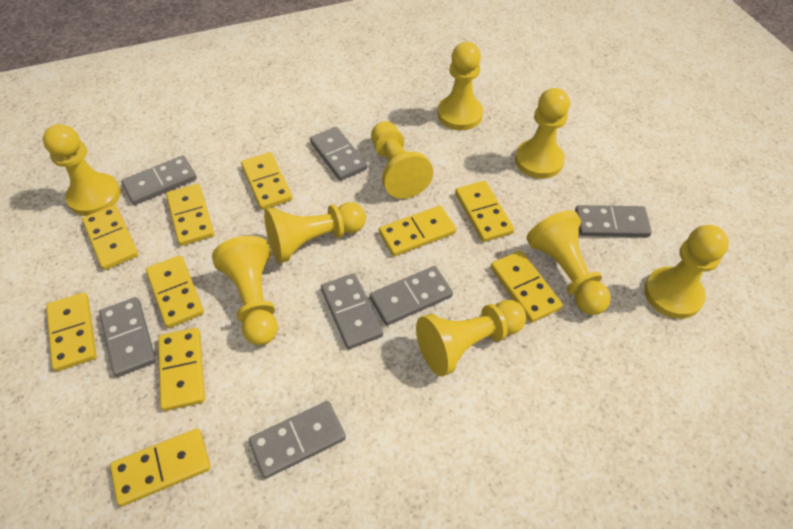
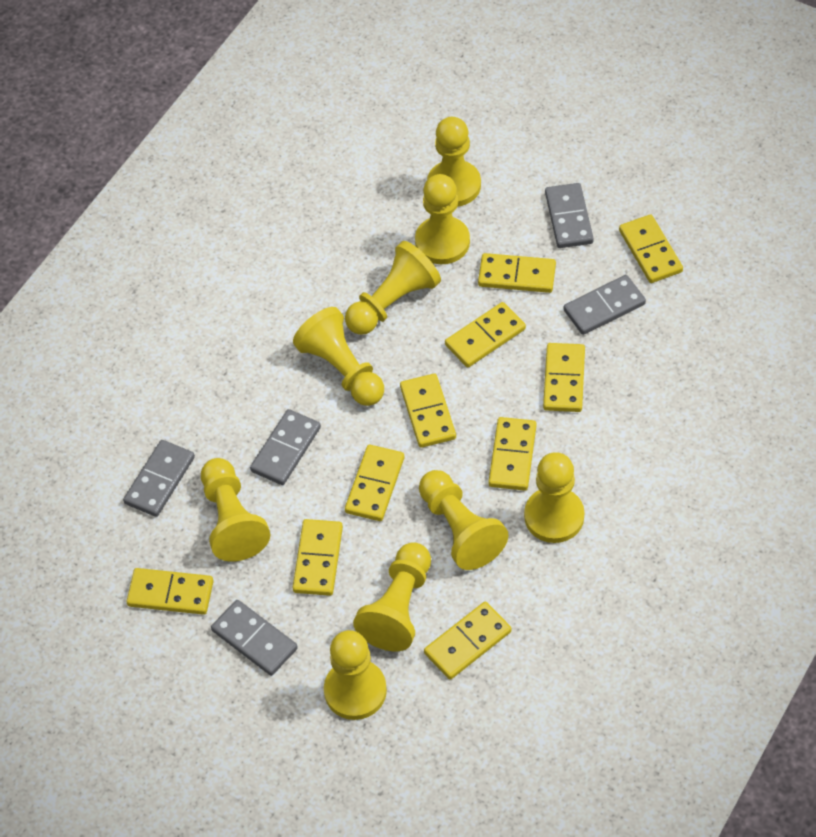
grey domino: 7 -> 5

